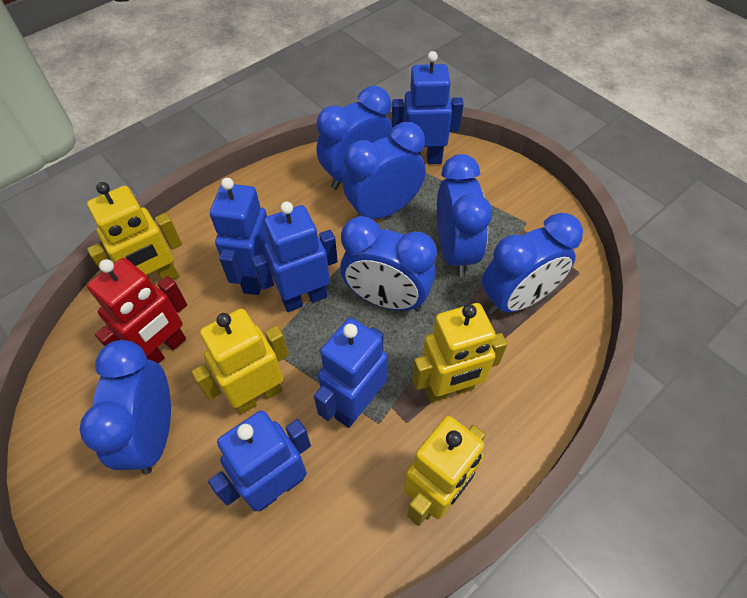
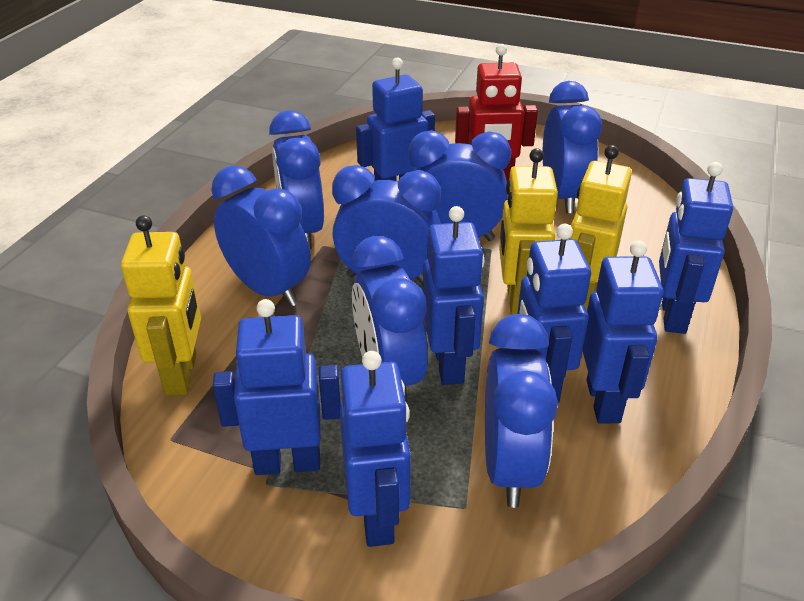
blue clock: 6 -> 7
blue robot: 5 -> 7
yellow robot: 4 -> 3

